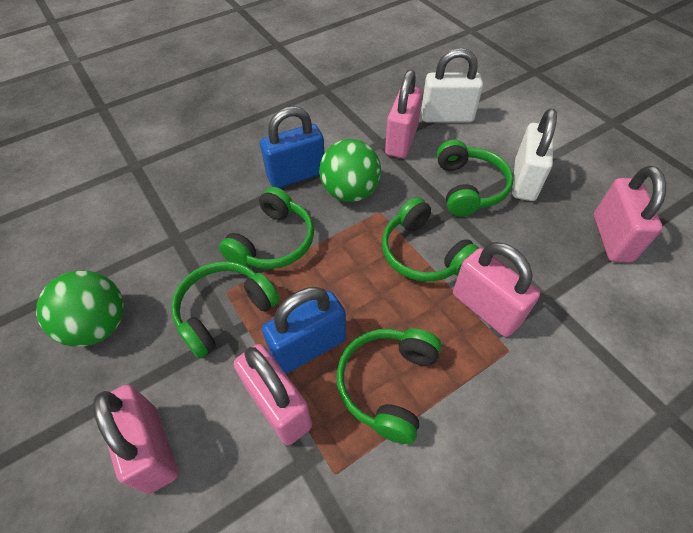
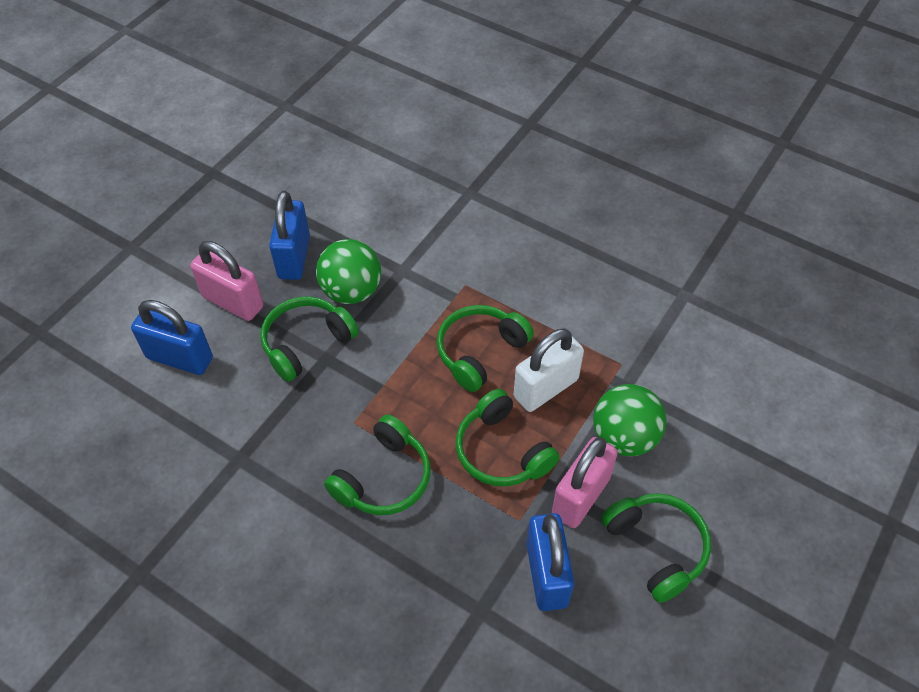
blue padlock: 2 -> 3
pink padlock: 5 -> 2
white padlock: 2 -> 1

